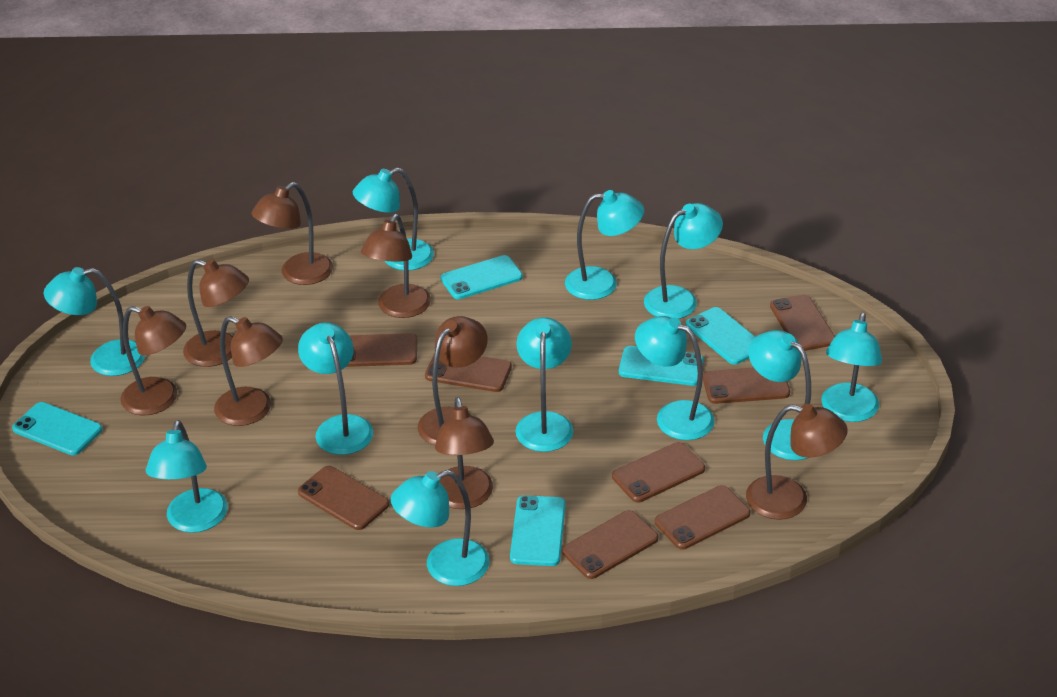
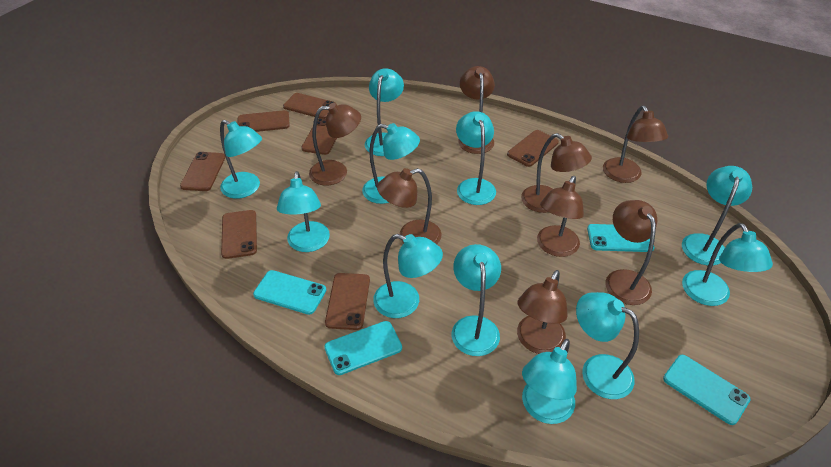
brown phone: 8 -> 7
turquoise phone: 5 -> 4

